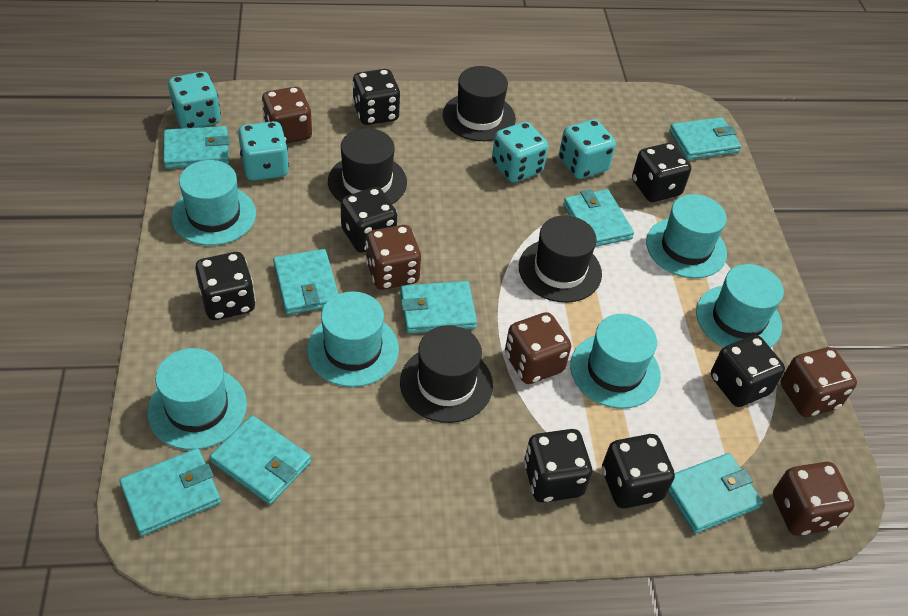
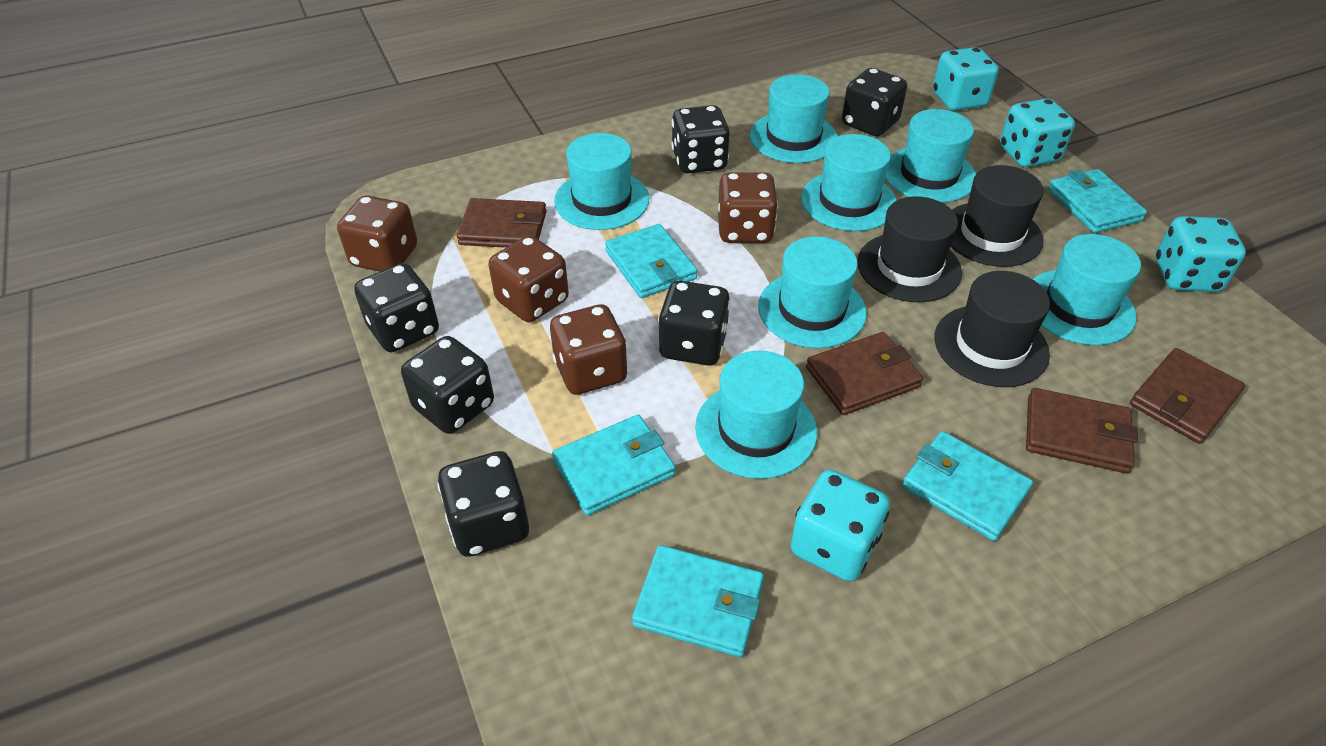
black dice: 7 -> 6
black hat: 4 -> 3
brown dice: 5 -> 4
brown wallet: 0 -> 4
turquoise hat: 6 -> 7
turquoise wallet: 8 -> 5

